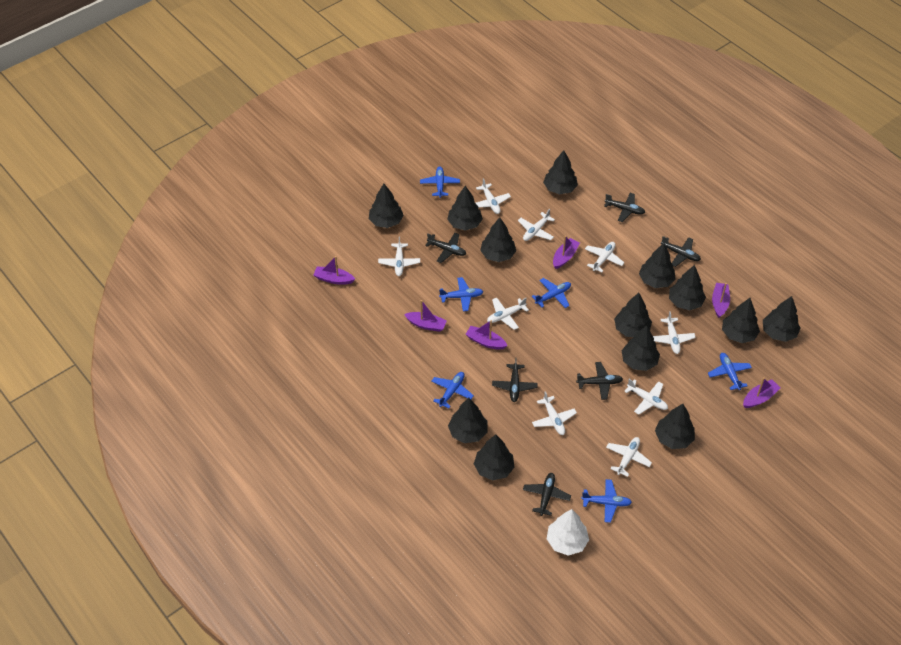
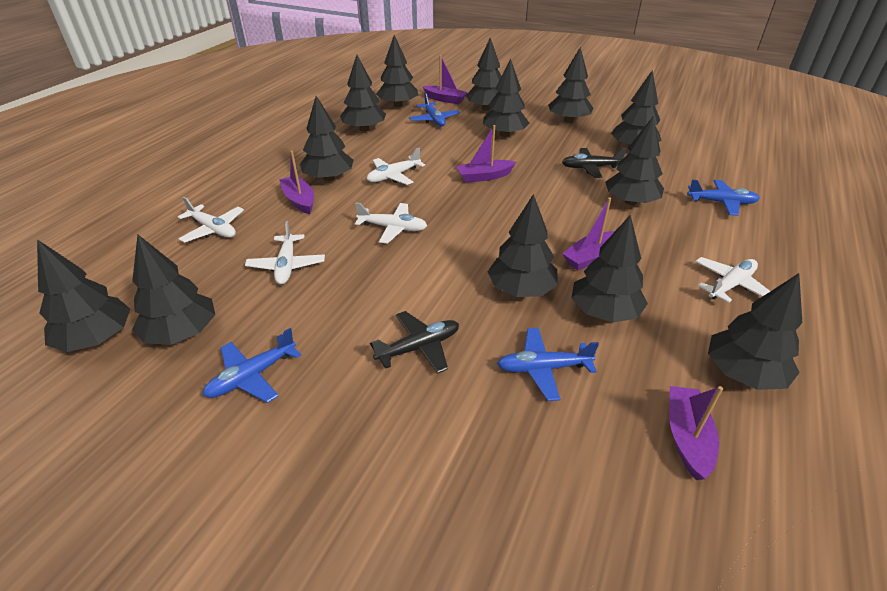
black plane: 6 -> 2
blue plane: 6 -> 4
purple boat: 6 -> 5
white plane: 9 -> 5
white tree: 1 -> 0

